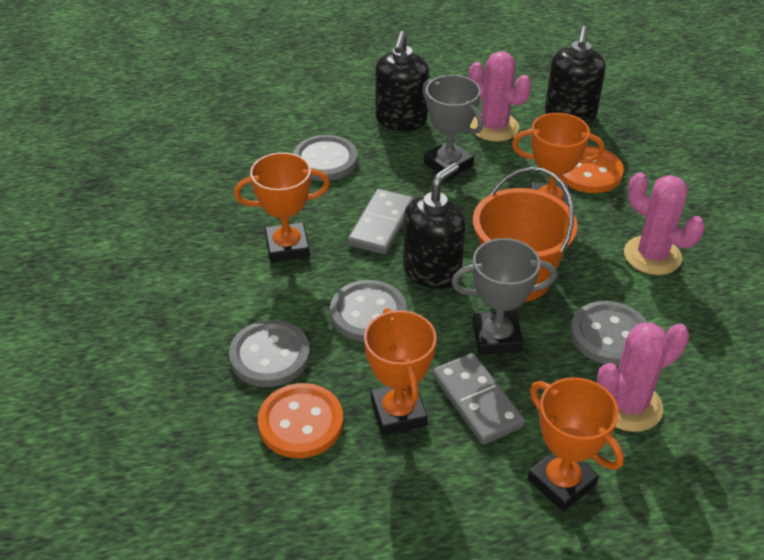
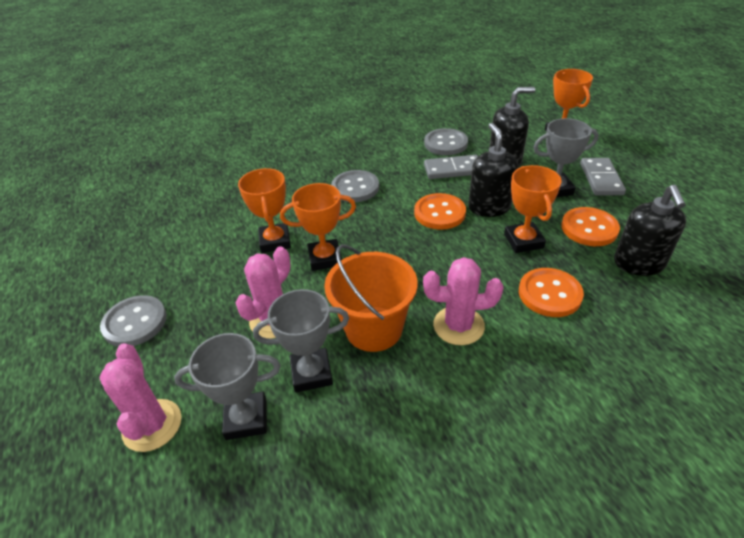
grey button: 4 -> 3
grey trophy: 2 -> 3
orange button: 2 -> 3

